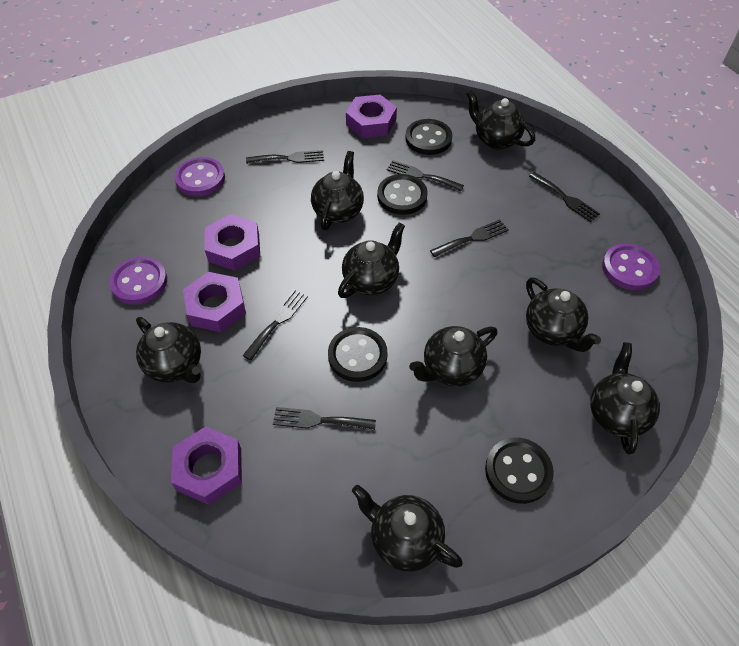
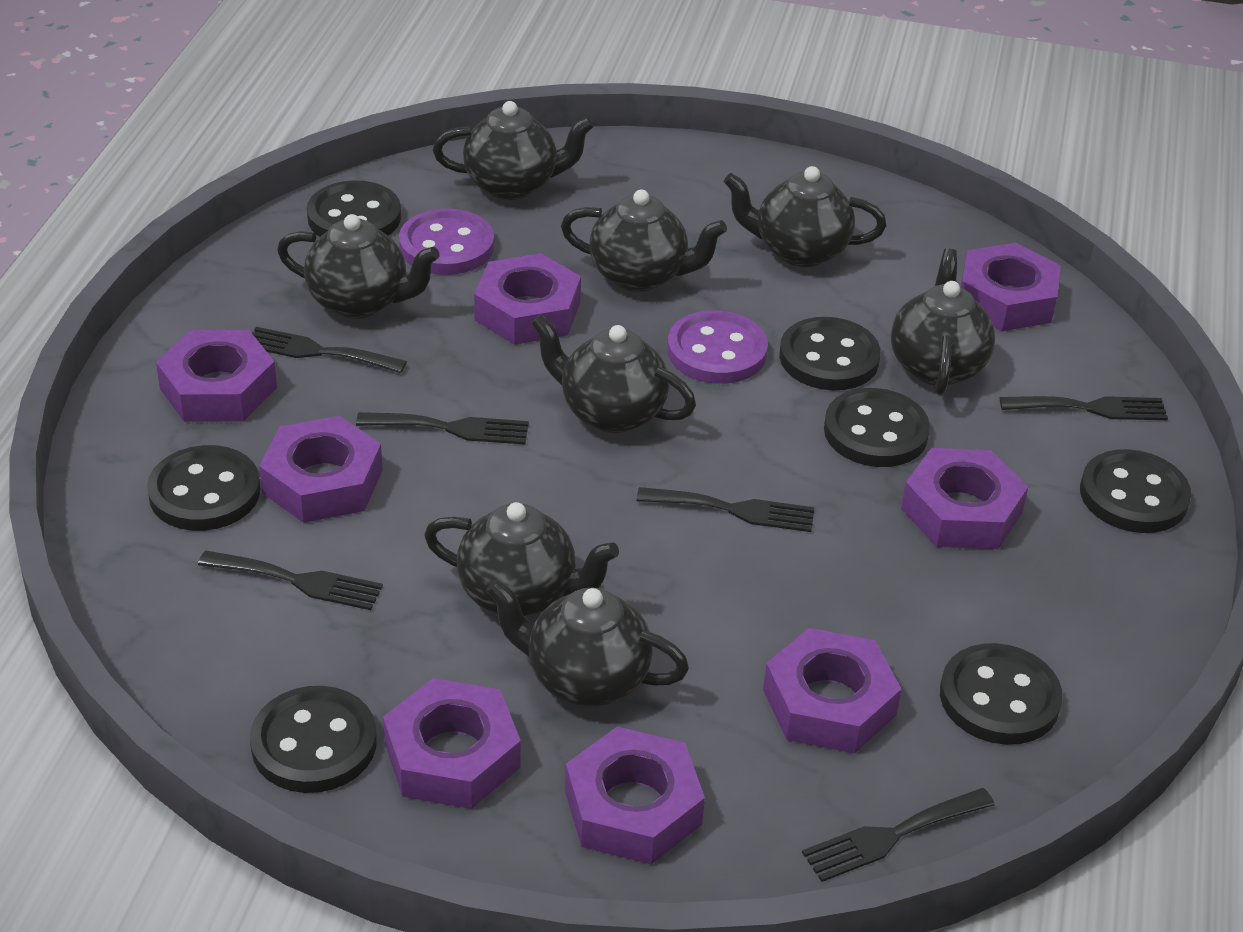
black button: 4 -> 7
purple button: 3 -> 2
purple nut: 4 -> 8

